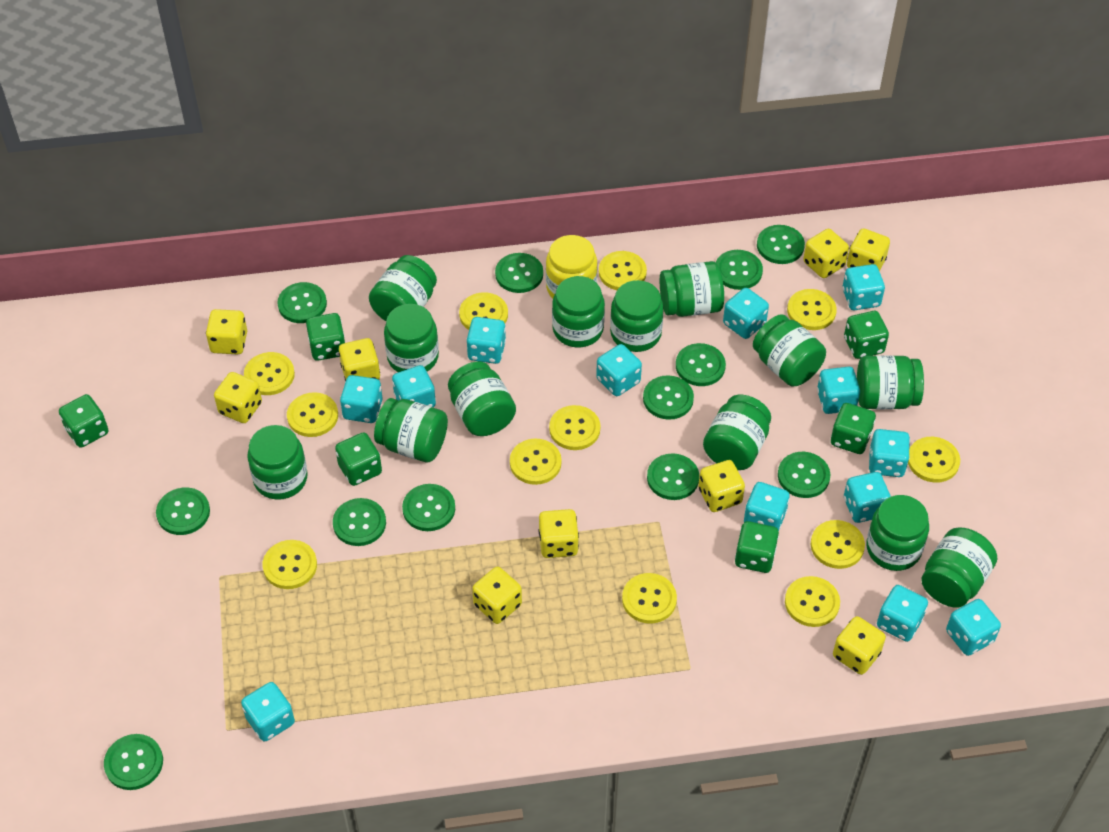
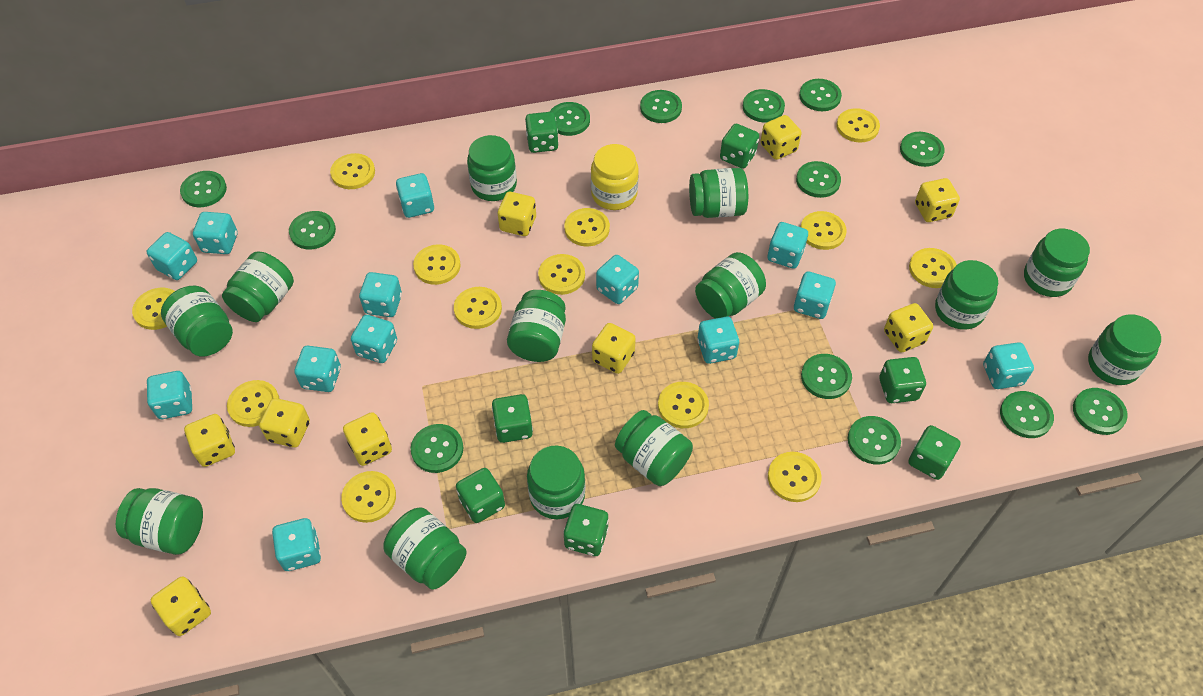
green button: 12 -> 13
green dice: 6 -> 7
yellow button: 12 -> 13

